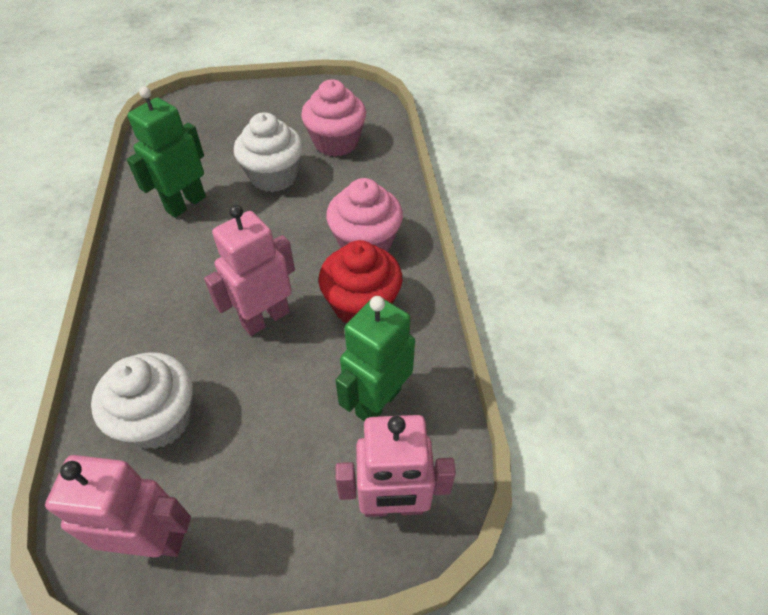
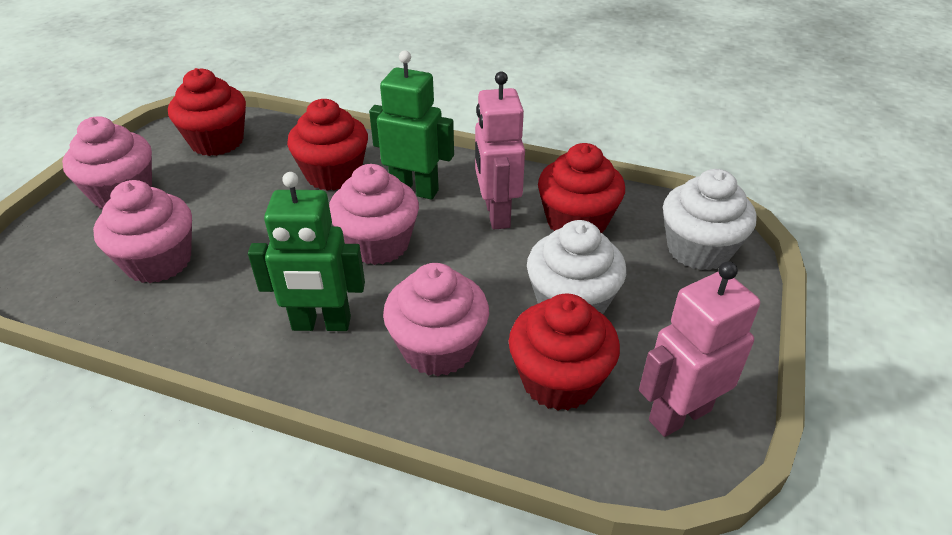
pink cupcake: 2 -> 4
pink robot: 3 -> 2
red cupcake: 1 -> 4

